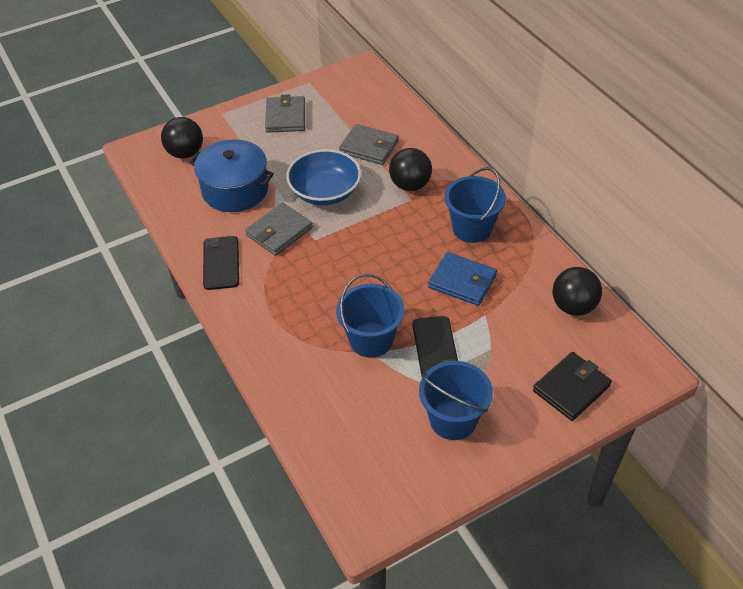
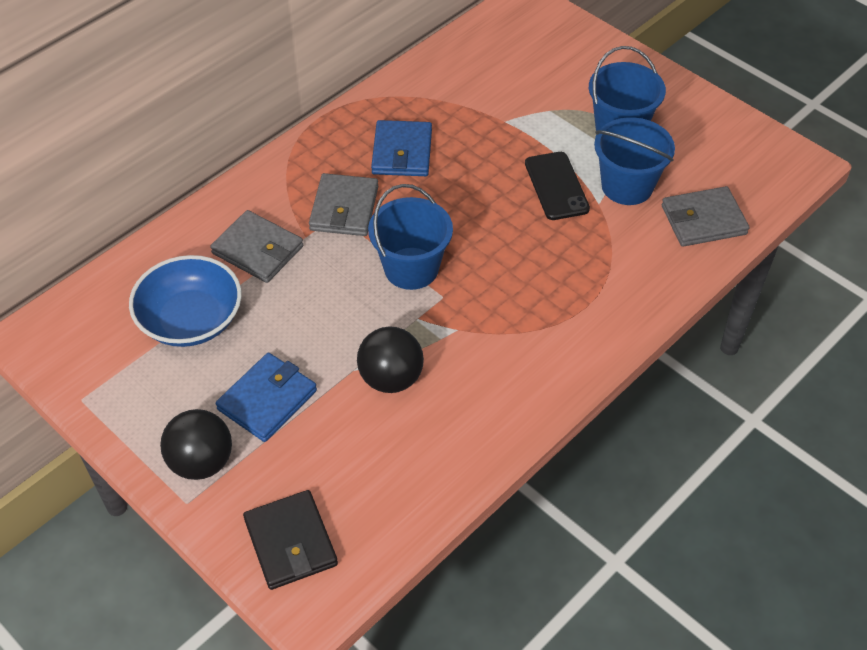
black ball: 3 -> 2
black phone: 2 -> 1
blue pot: 1 -> 0
blue wallet: 1 -> 2

